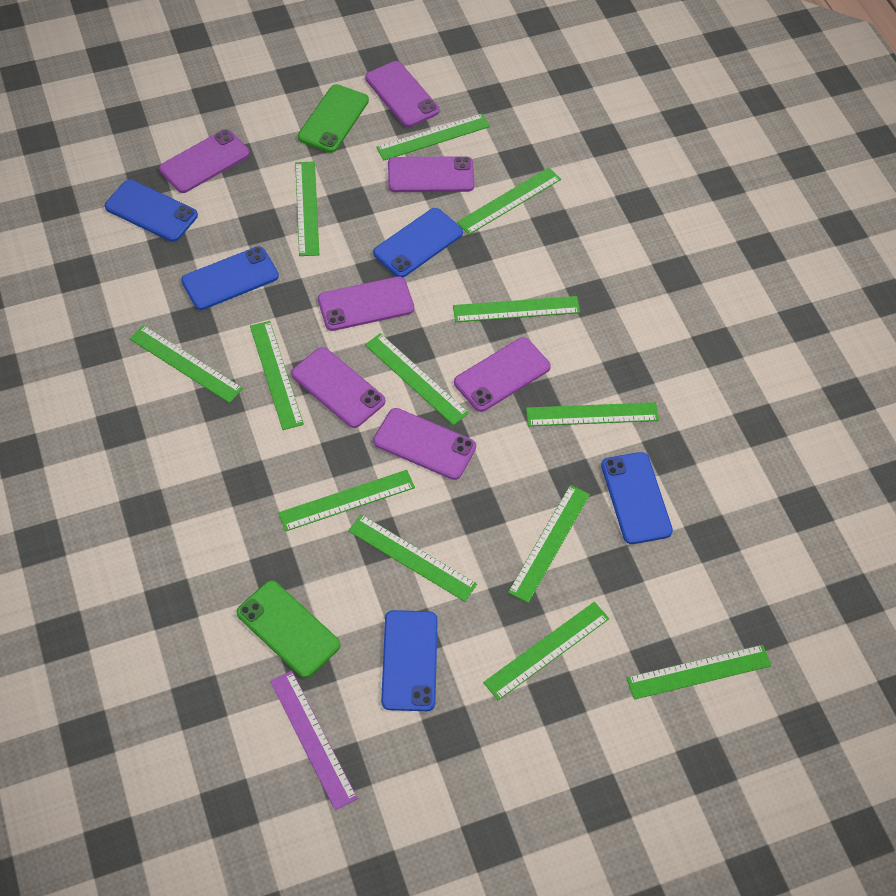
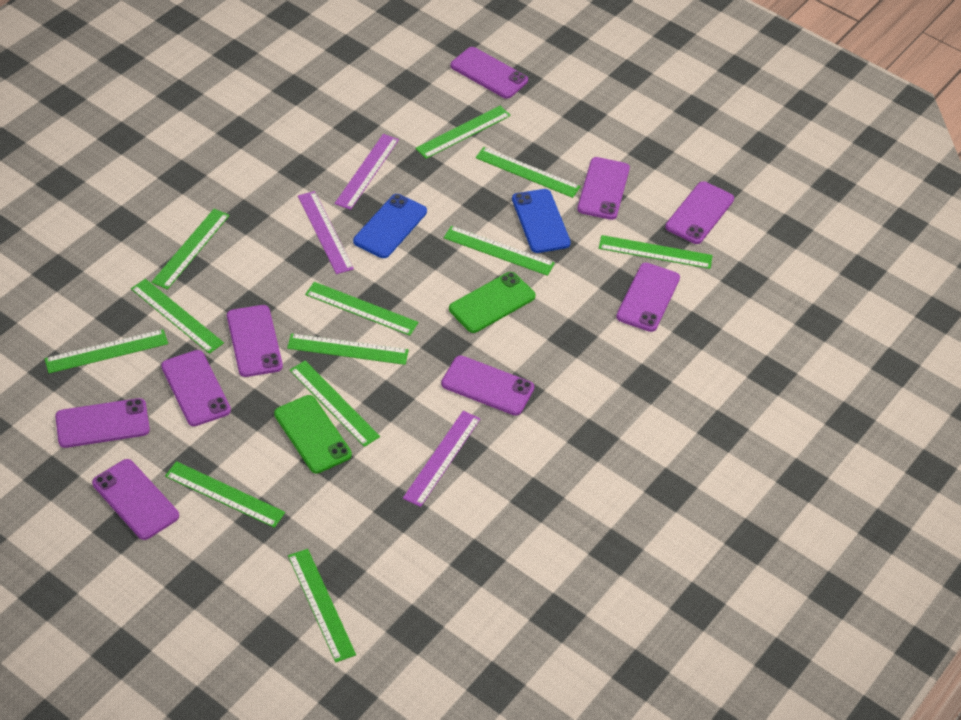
blue phone: 5 -> 2
green ruler: 13 -> 12
purple phone: 7 -> 9
purple ruler: 1 -> 3

